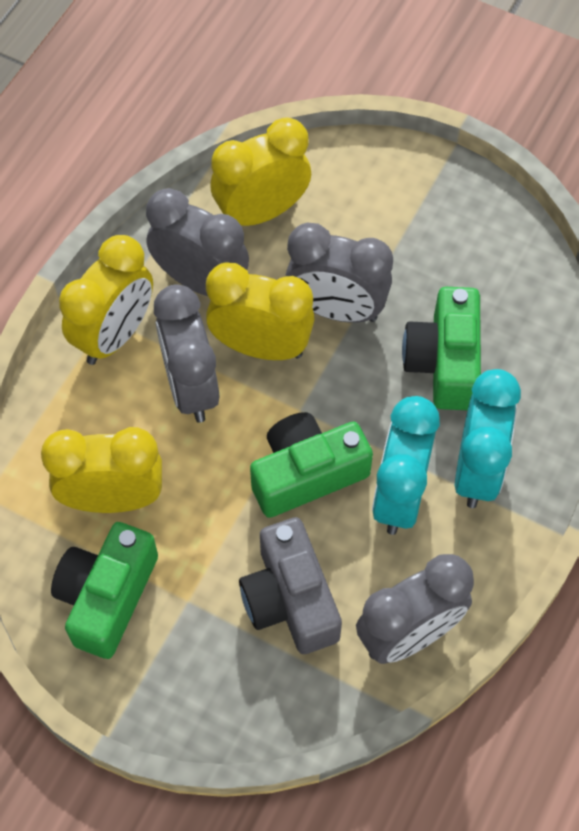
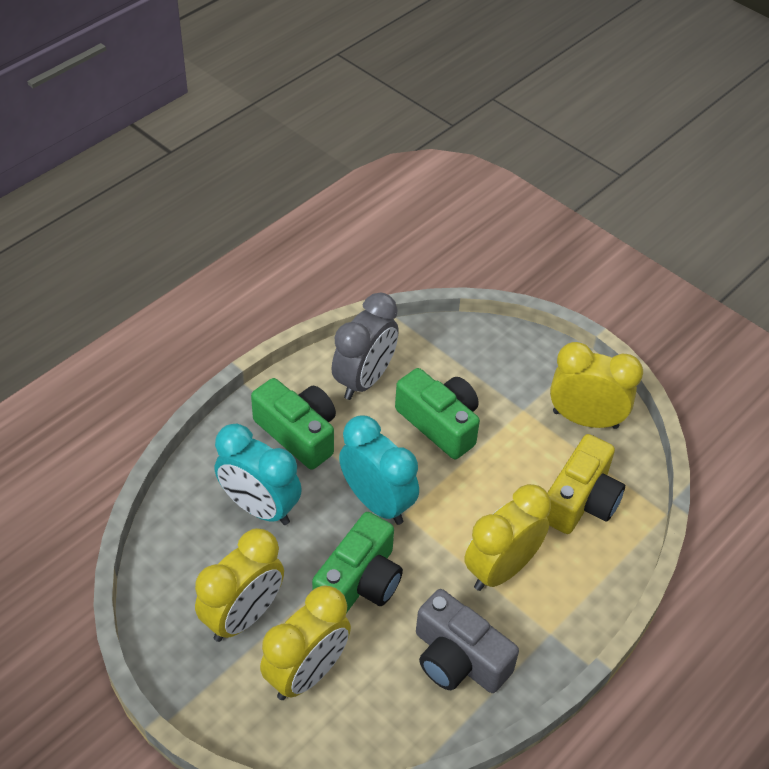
grey clock: 4 -> 1
yellow camera: 0 -> 1

